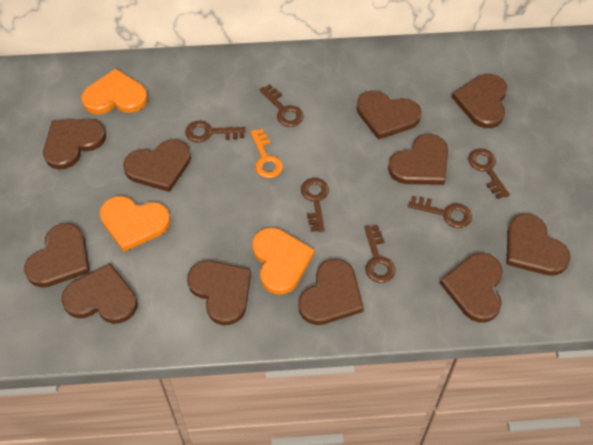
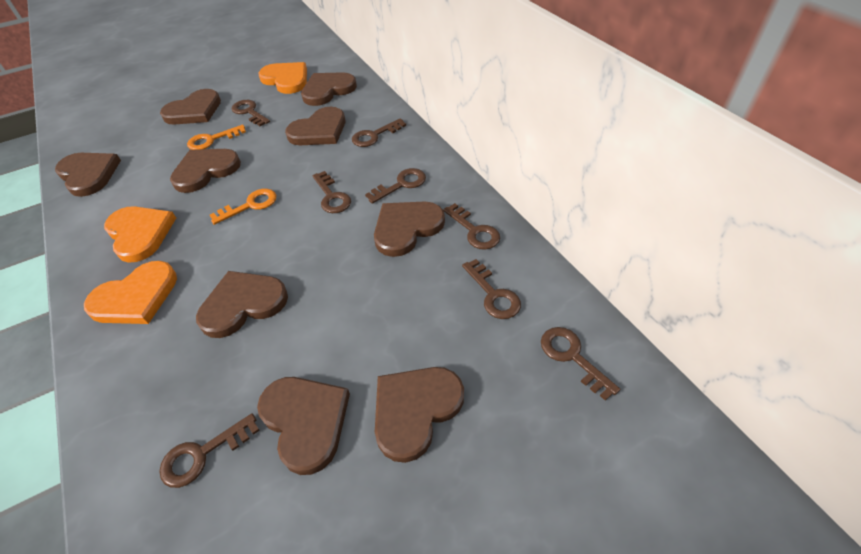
brown heart: 11 -> 9
brown key: 6 -> 8
orange key: 1 -> 2

